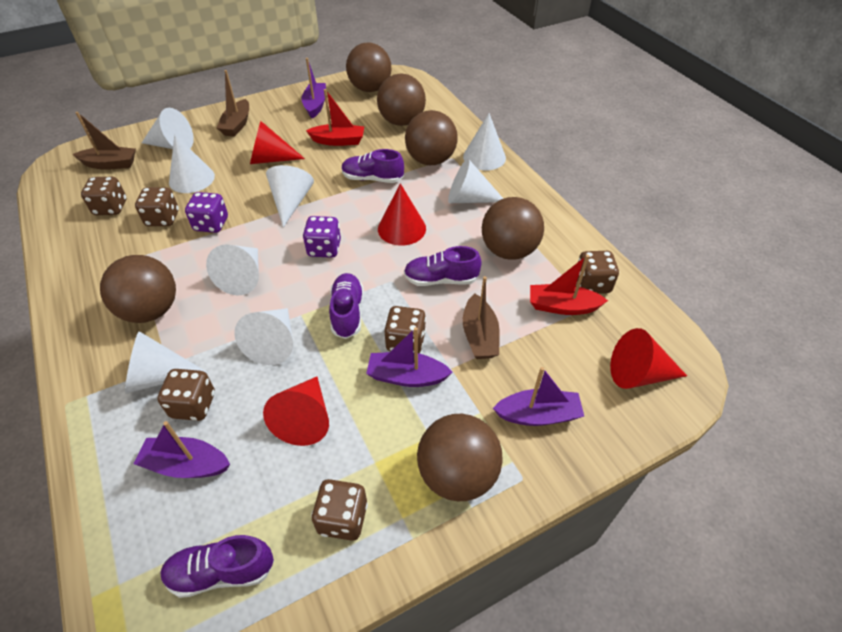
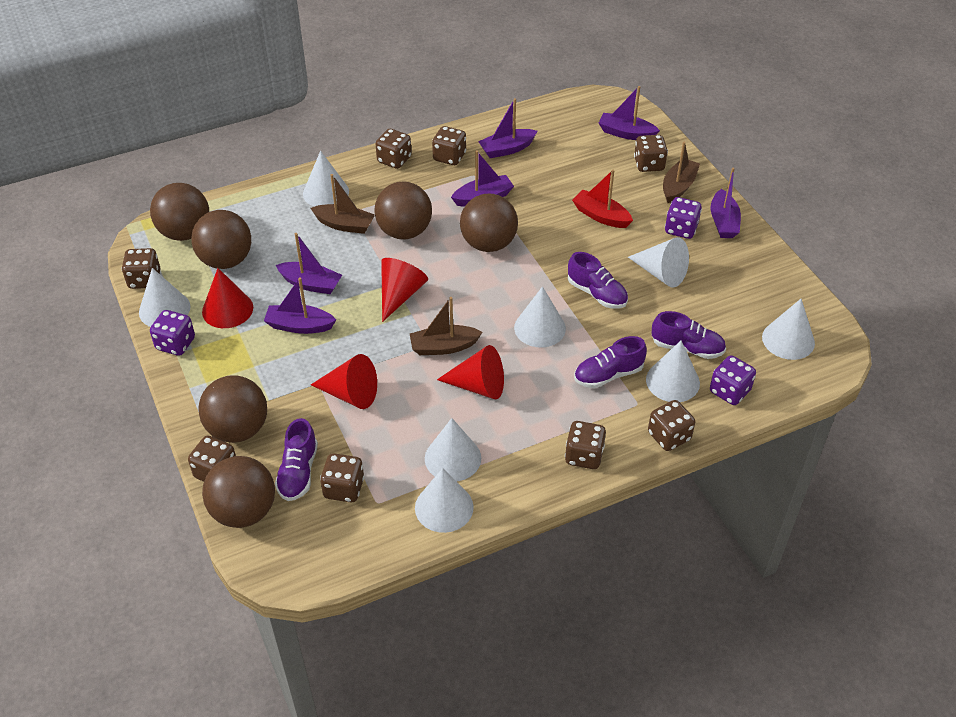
brown dice: 6 -> 8
purple boat: 4 -> 6
purple dice: 2 -> 3
red boat: 2 -> 1

